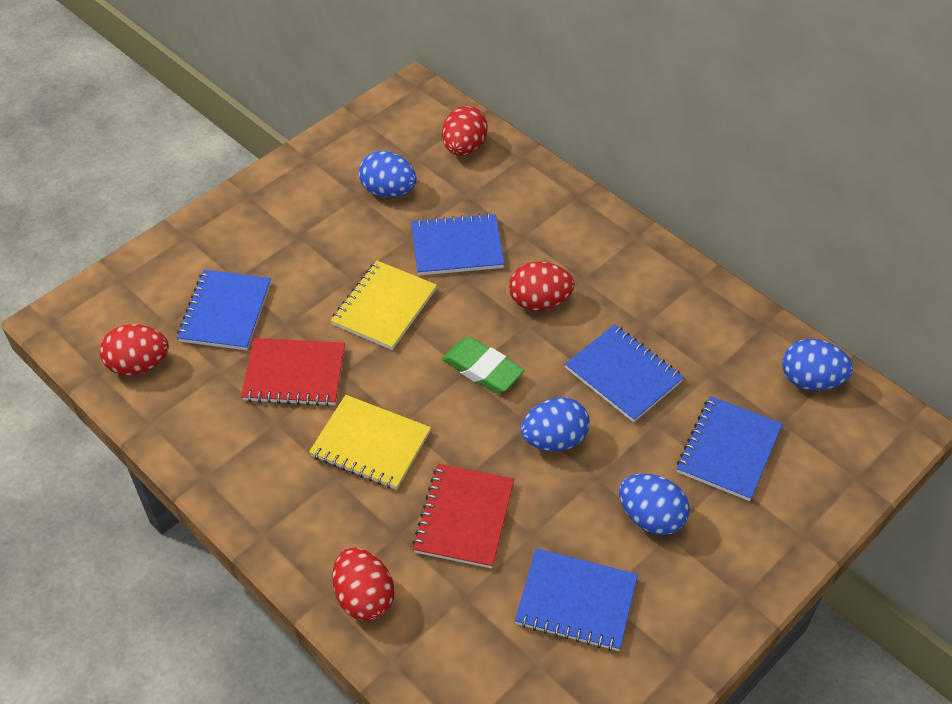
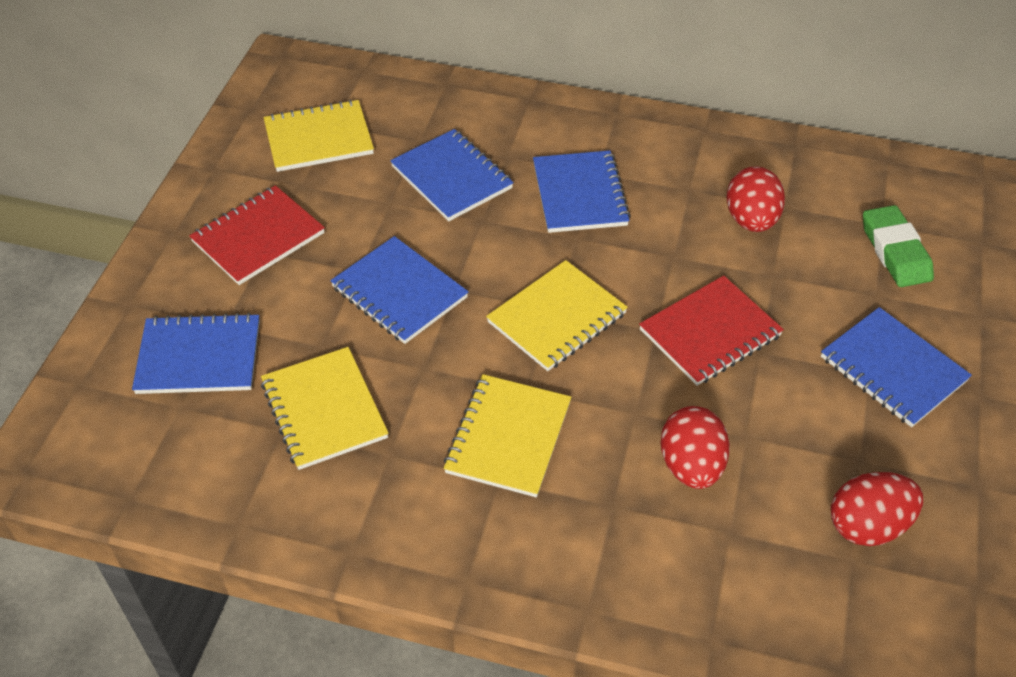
blue egg: 4 -> 0
red egg: 4 -> 3
yellow notebook: 2 -> 4

